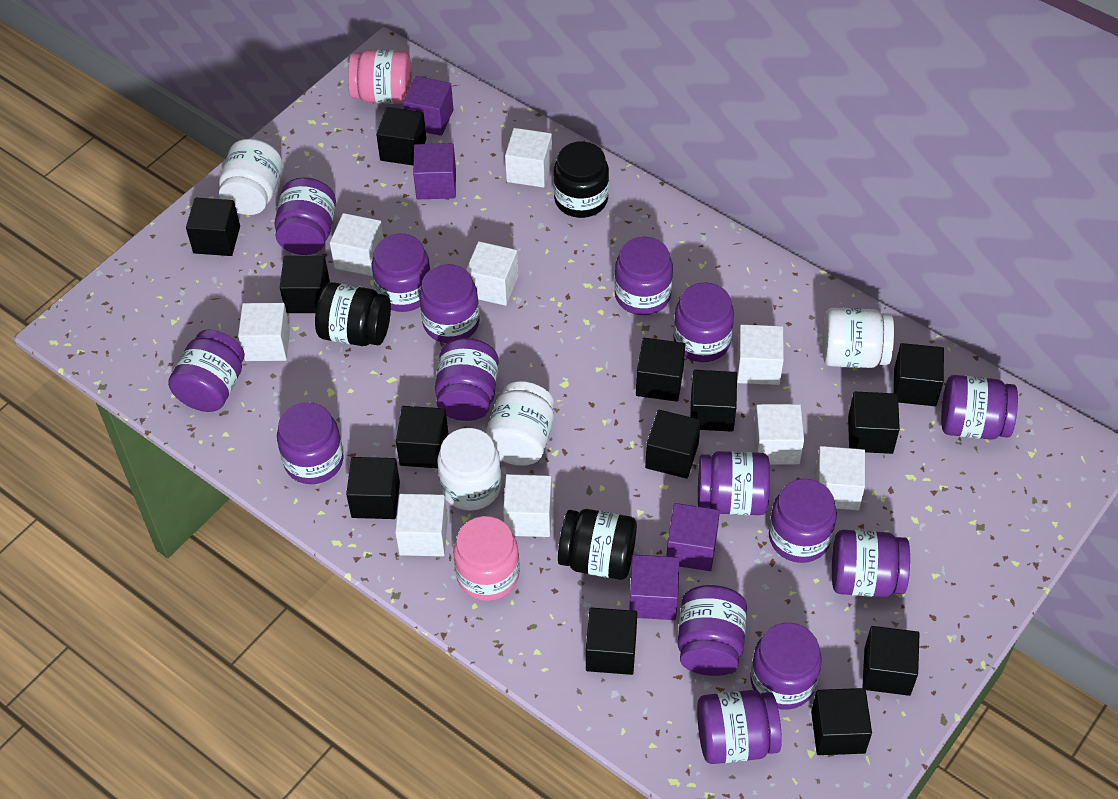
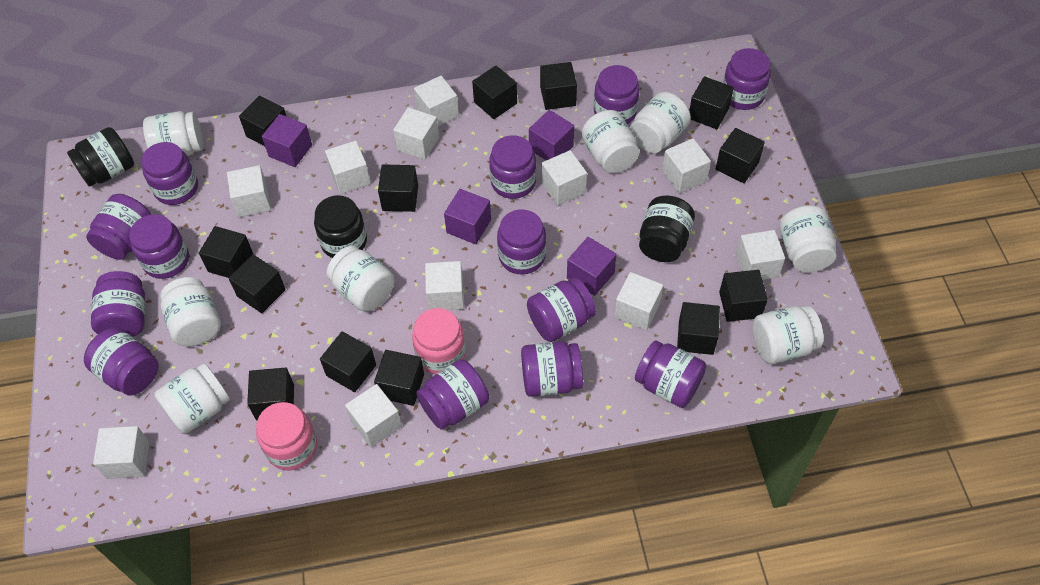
purple jar: 15 -> 13
white cube: 9 -> 11
white jar: 4 -> 8

